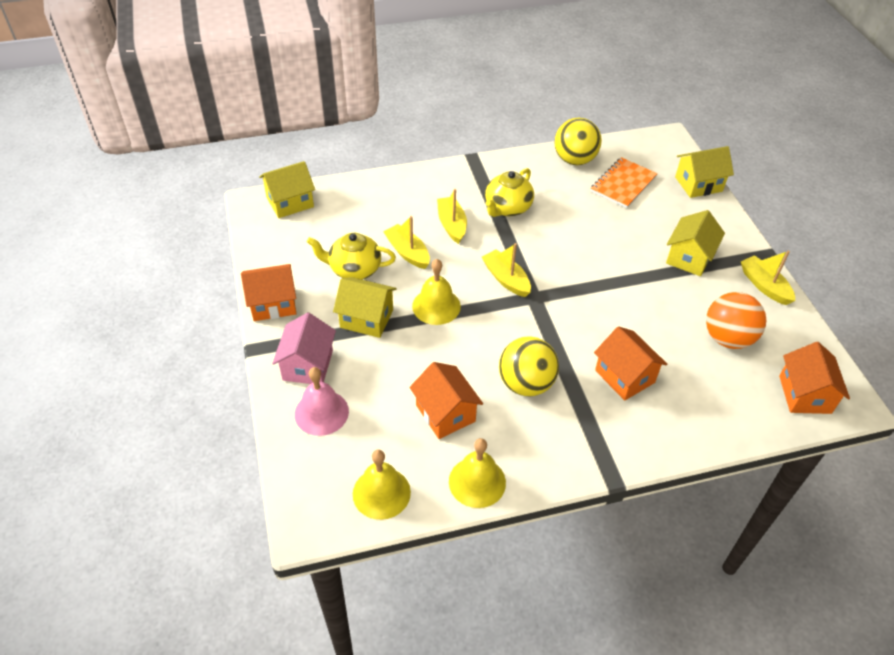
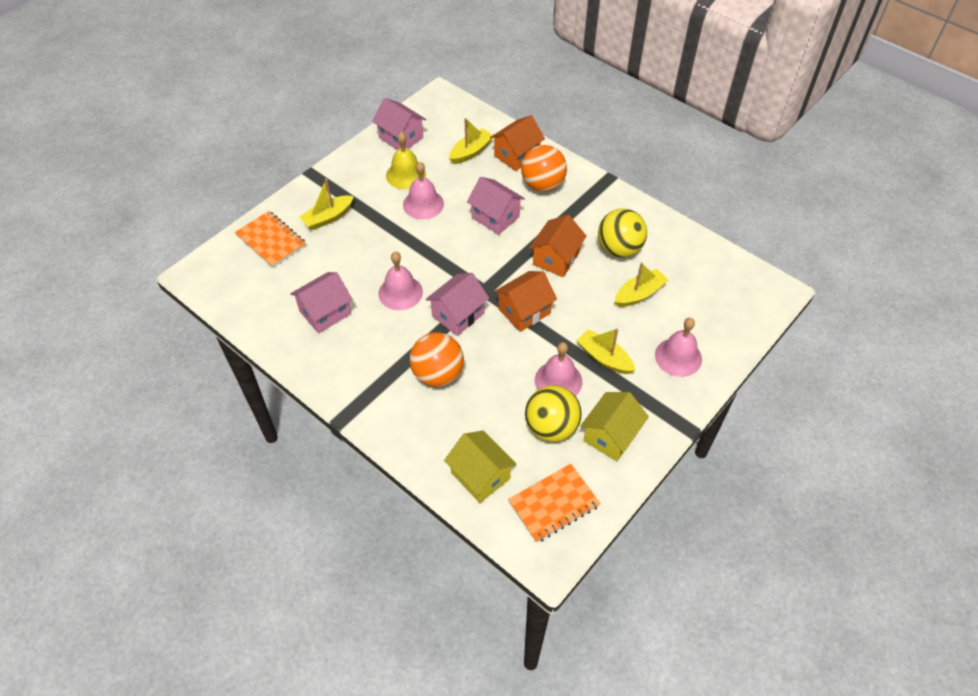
orange ball: 1 -> 2
orange house: 4 -> 3
orange notebook: 1 -> 2
pink bell: 1 -> 4
pink house: 1 -> 4
yellow bell: 3 -> 1
yellow house: 4 -> 2
yellow teapot: 2 -> 0

